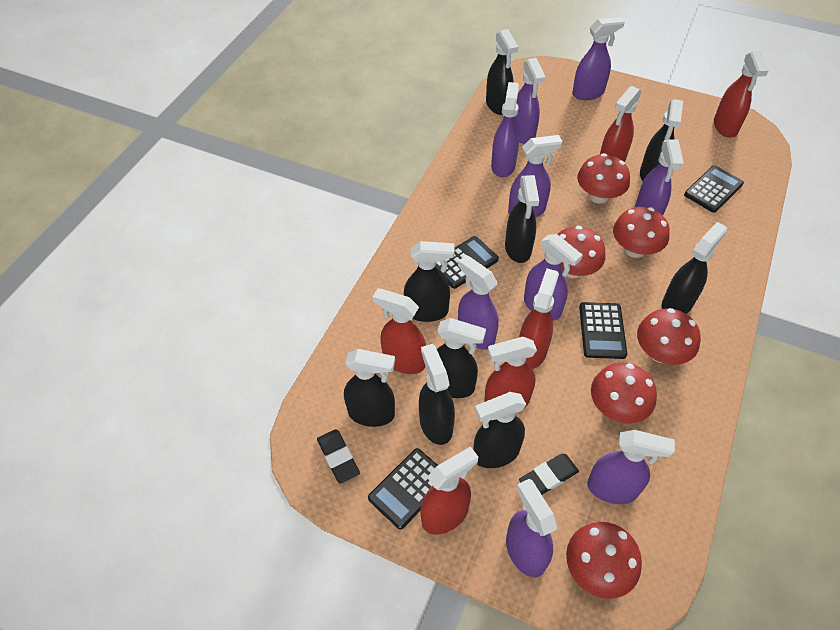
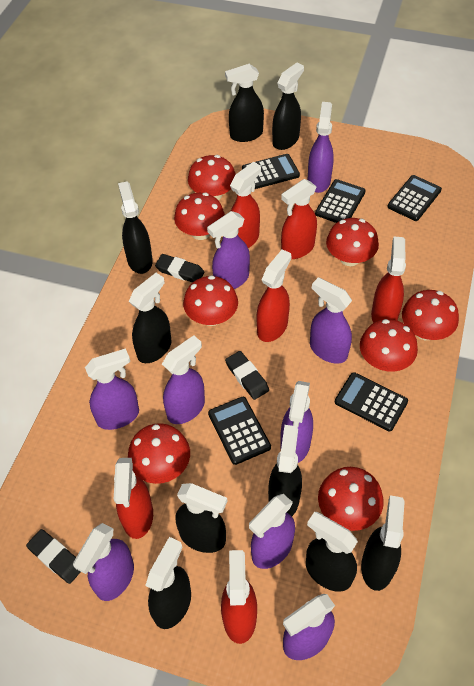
black calculator: 4 -> 5
black eraser: 2 -> 3
red mushroom: 6 -> 8

